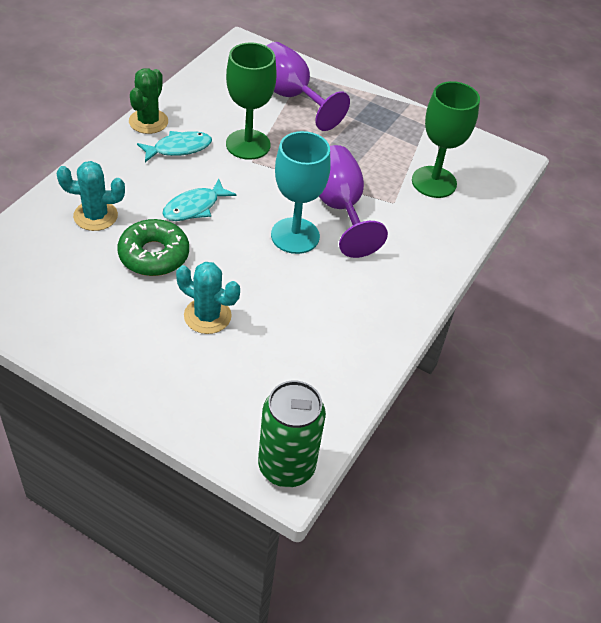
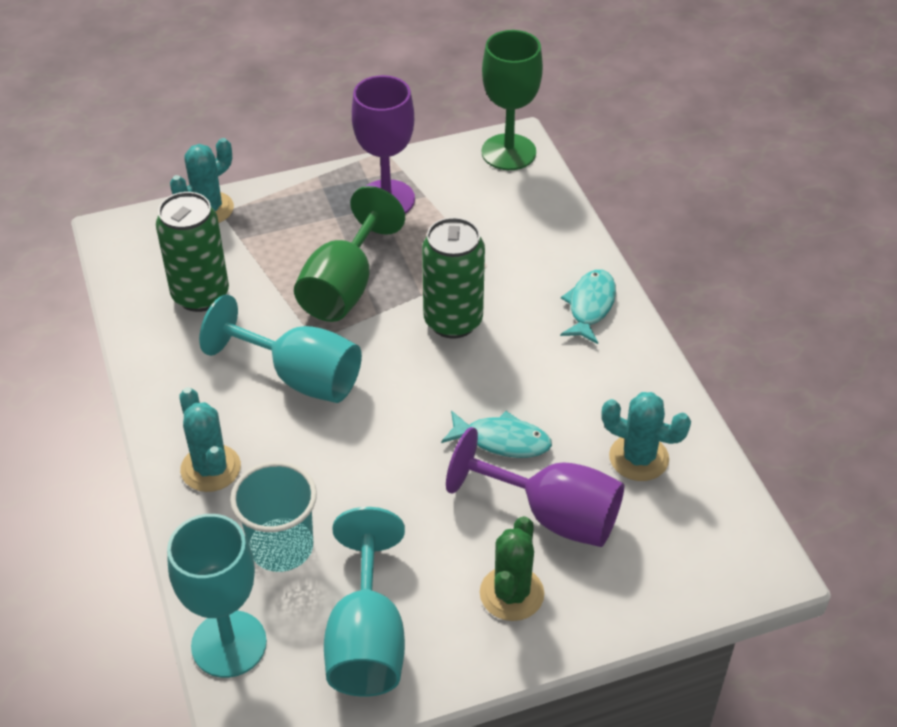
green can: 1 -> 2
green donut: 1 -> 0
turquoise cactus: 2 -> 3
turquoise cup: 0 -> 1
turquoise goblet: 1 -> 3

